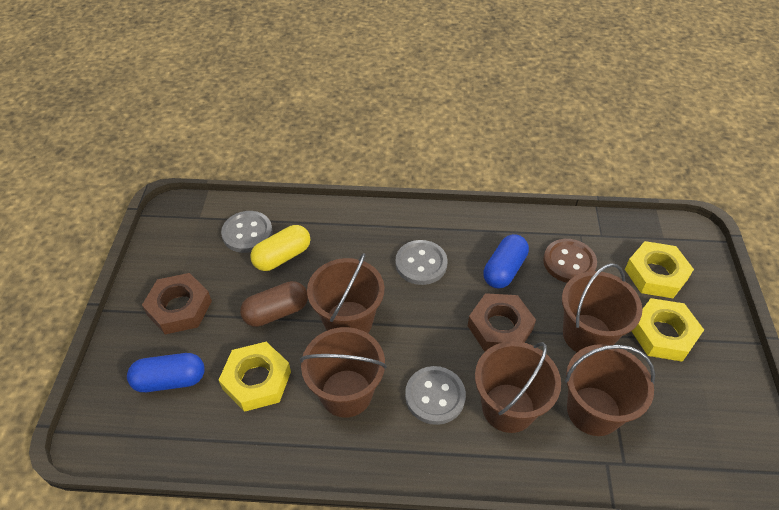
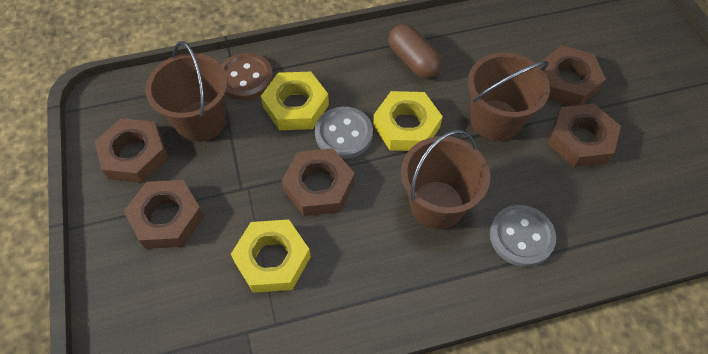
blue capsule: 2 -> 0
brown bucket: 5 -> 3
brown nut: 2 -> 5
grey button: 3 -> 2
yellow capsule: 1 -> 0

